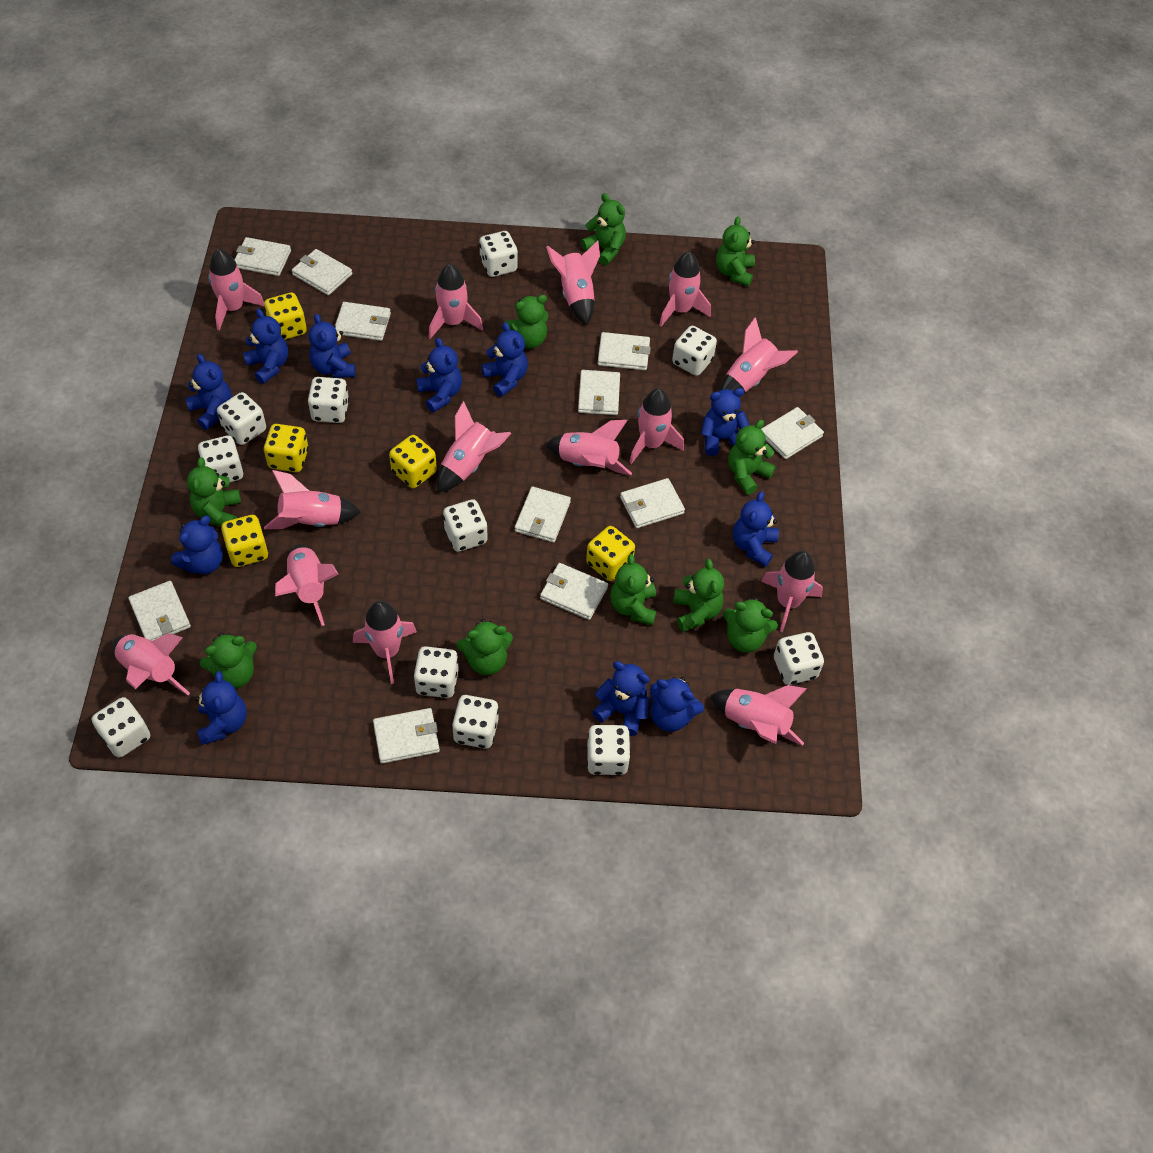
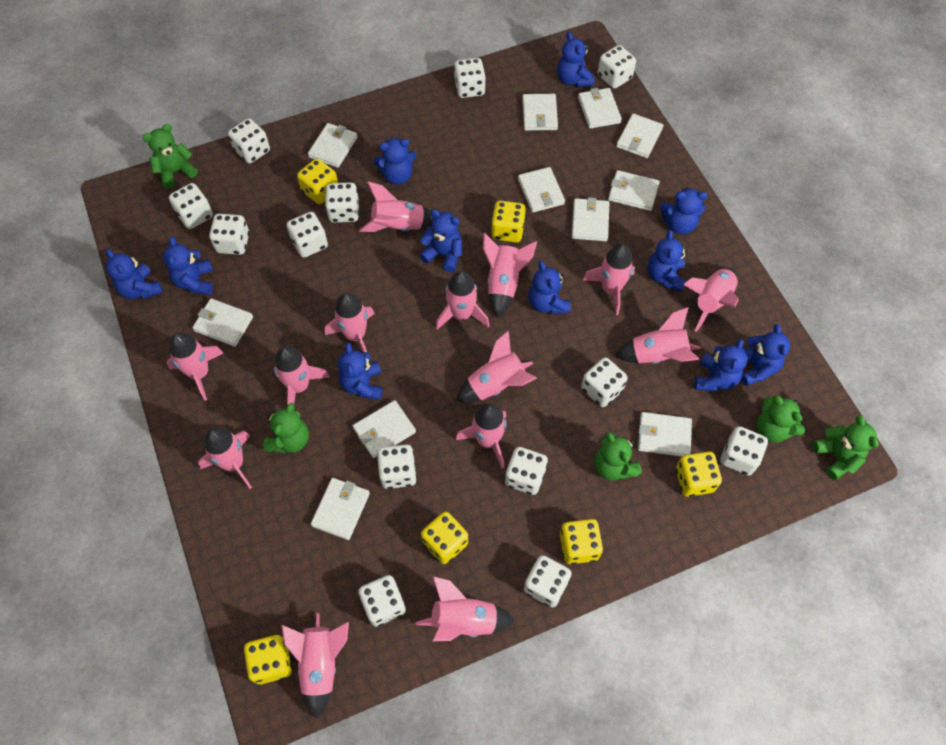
green teddy bear: 10 -> 5
white dice: 11 -> 13
yellow dice: 5 -> 6

